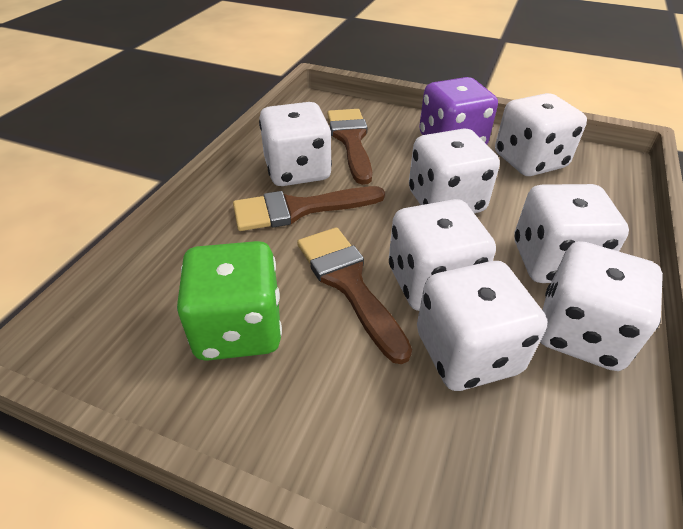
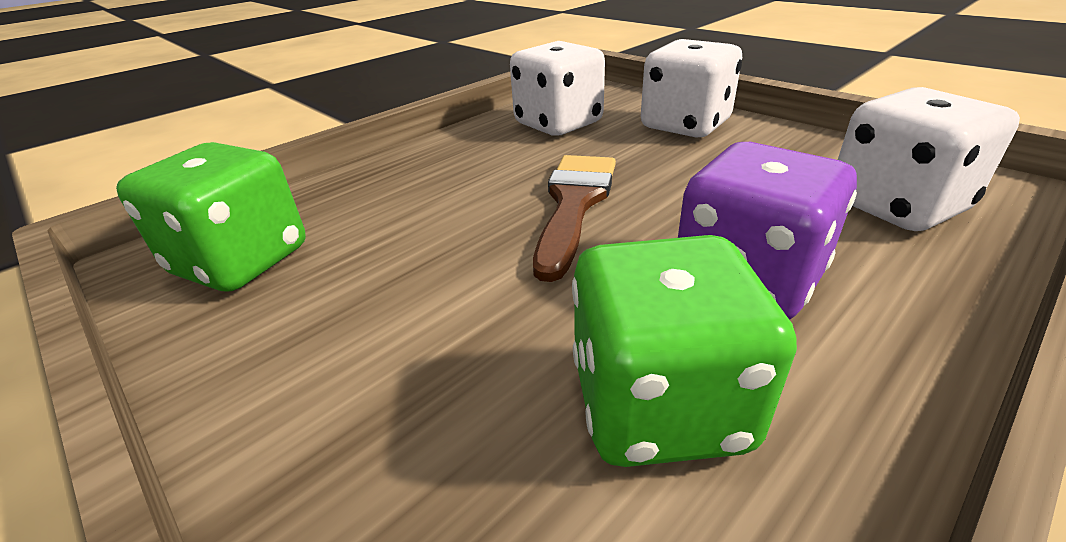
brown brush: 3 -> 1
green dice: 1 -> 2
white dice: 7 -> 3

